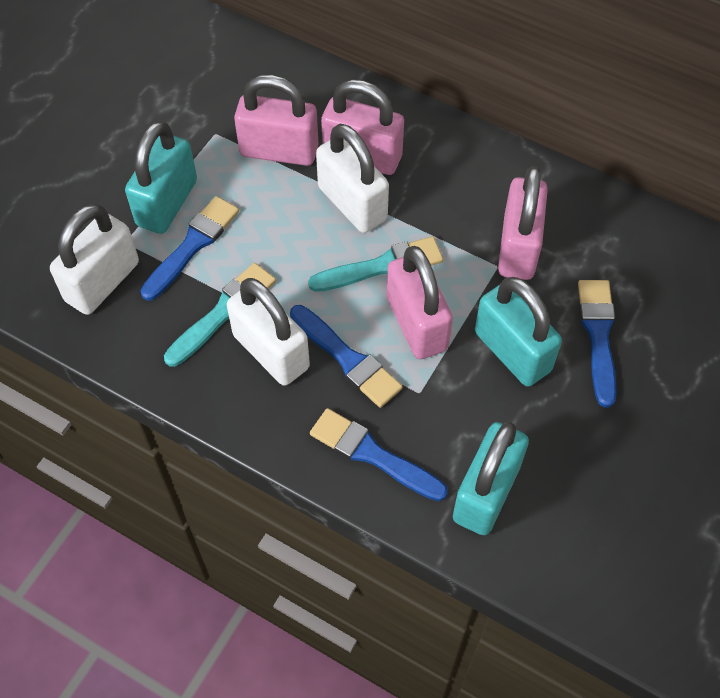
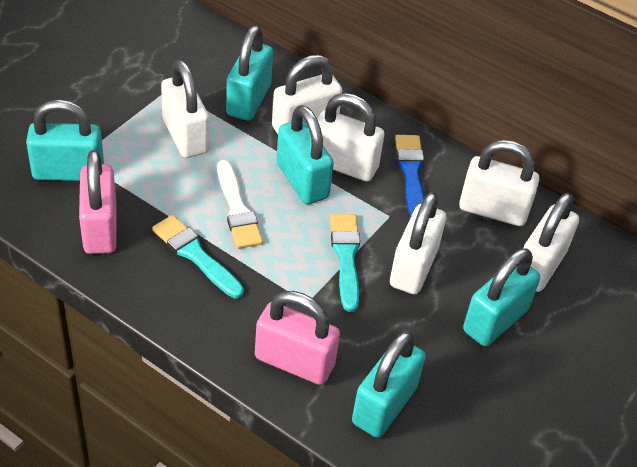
blue brush: 4 -> 1
pink padlock: 4 -> 2
turquoise padlock: 3 -> 5
white brush: 0 -> 1
white padlock: 3 -> 6

